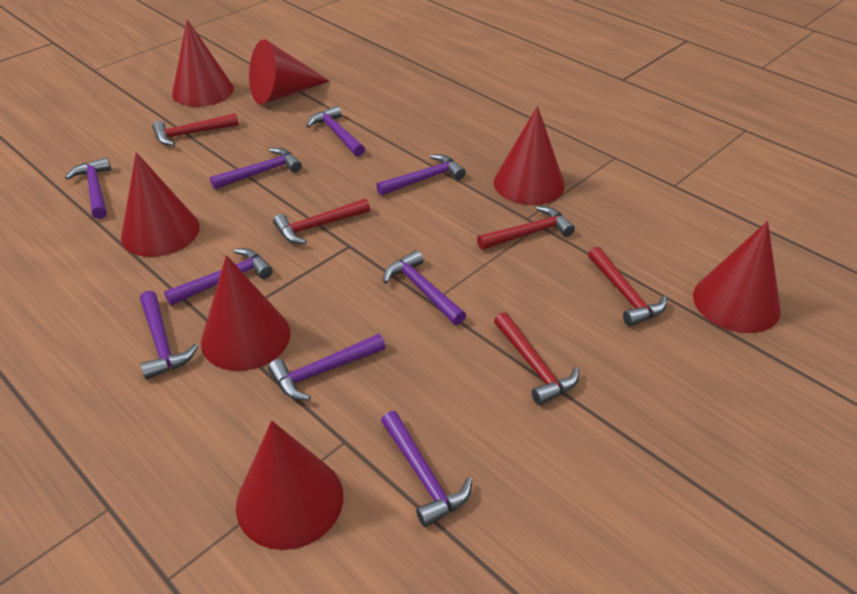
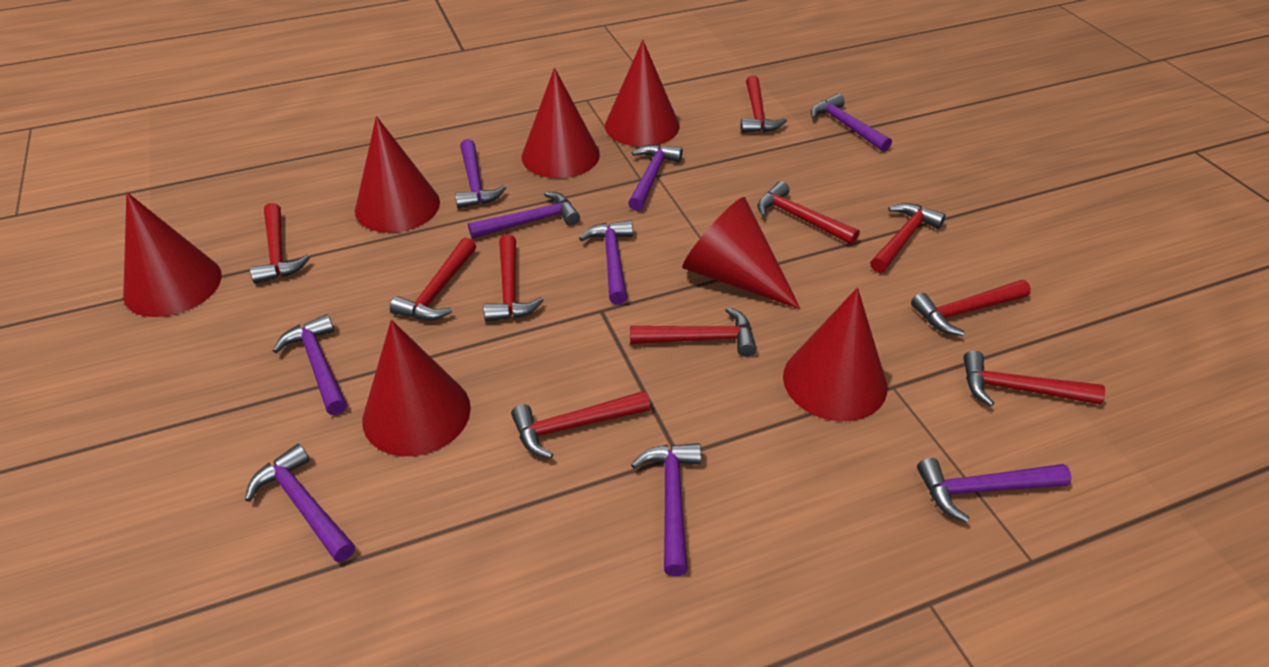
red hammer: 5 -> 10

